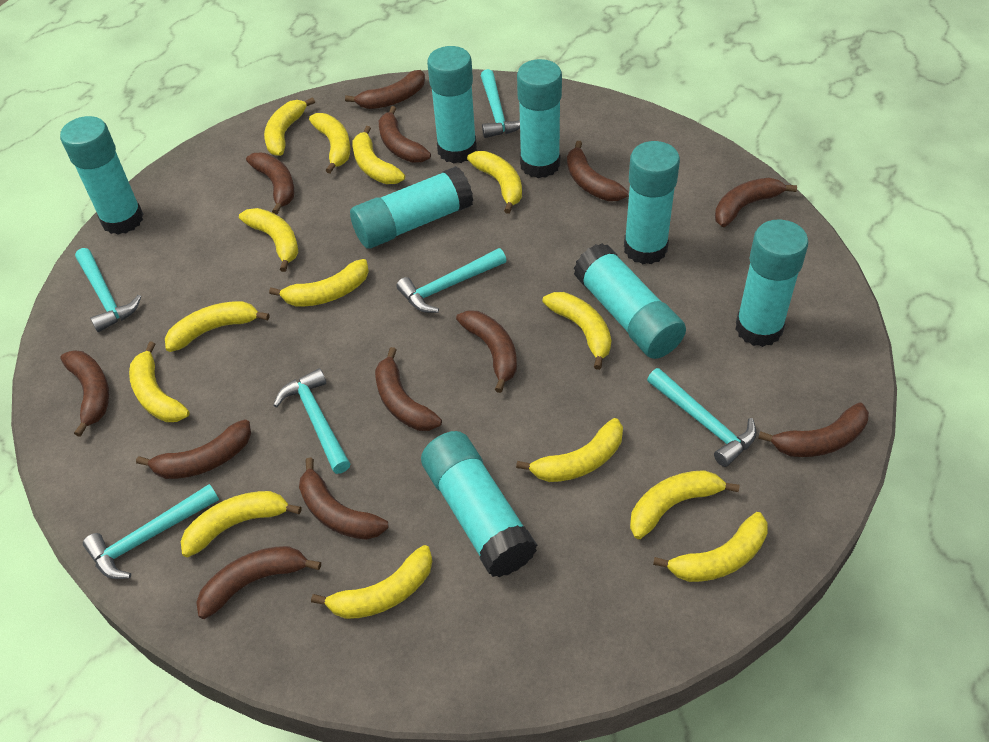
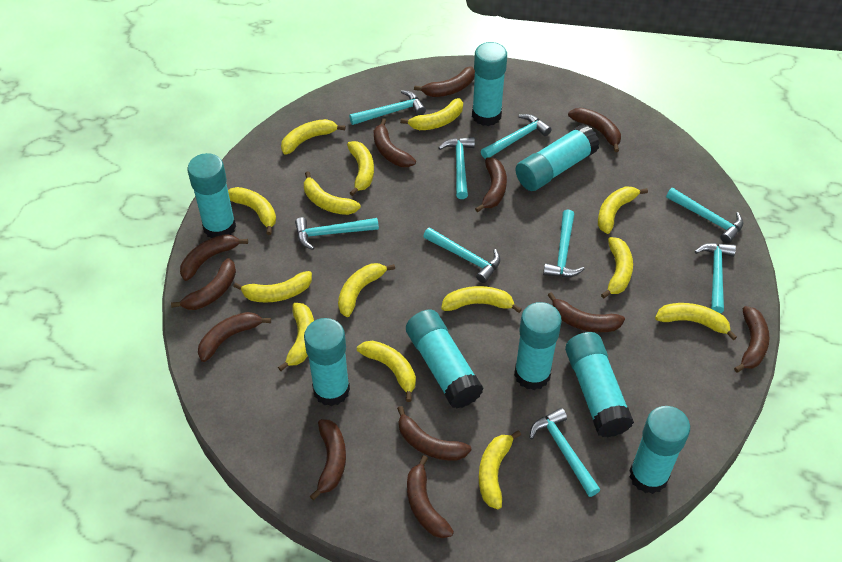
turquoise hammer: 6 -> 9

